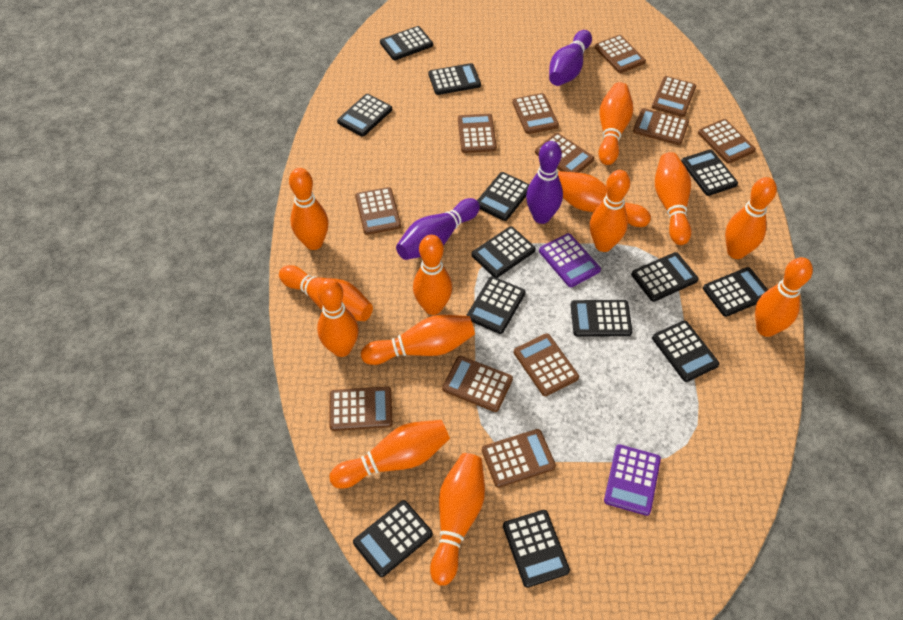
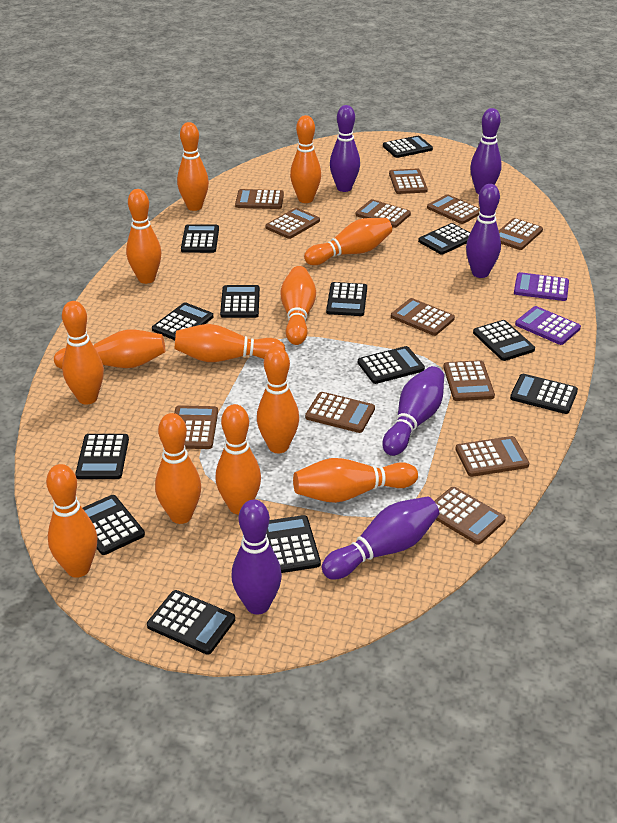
purple bowling pin: 3 -> 6

